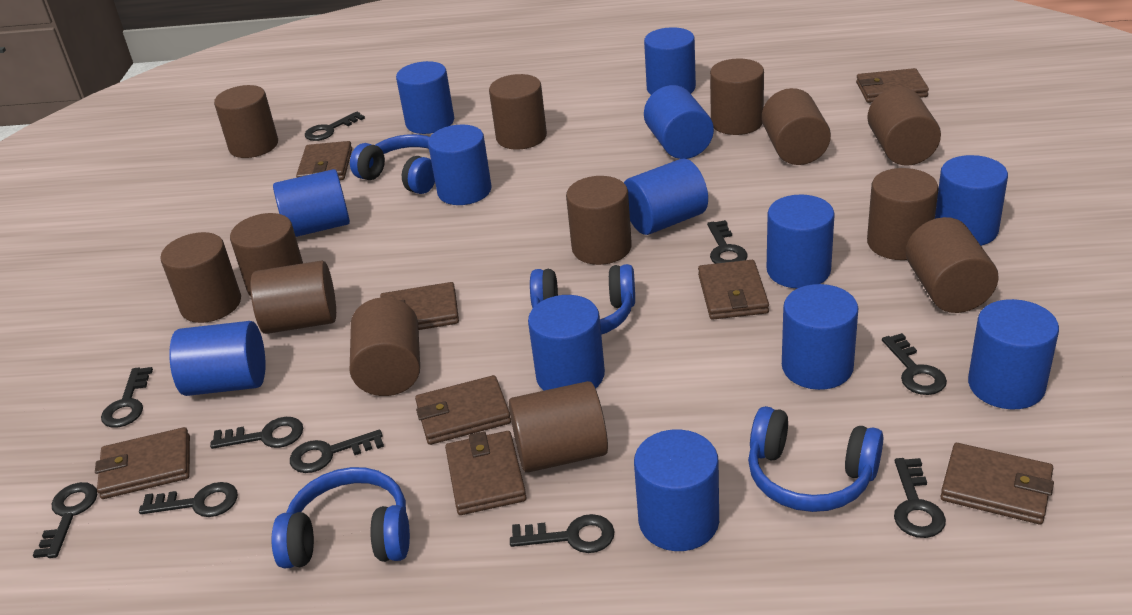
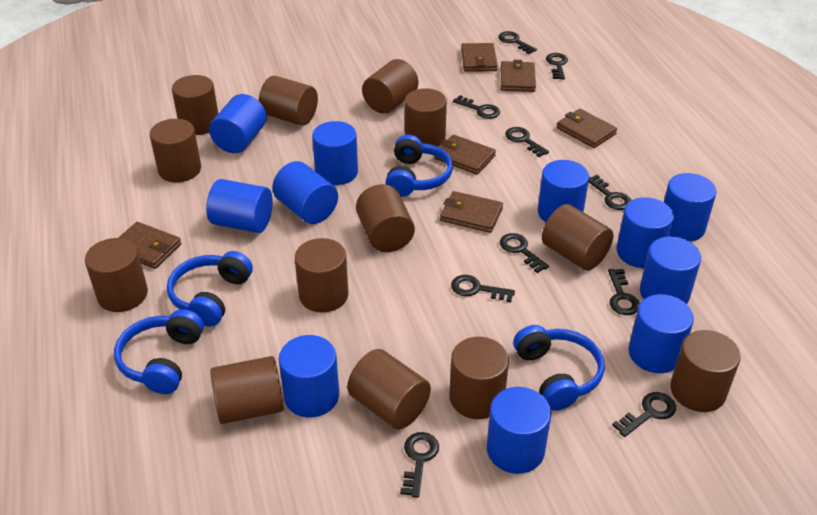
blue cylinder: 13 -> 11
brown wallet: 8 -> 6

